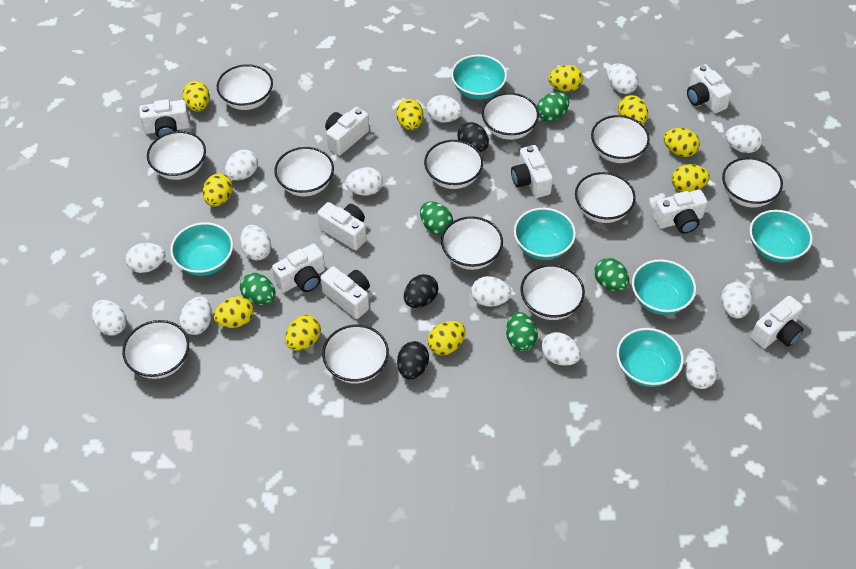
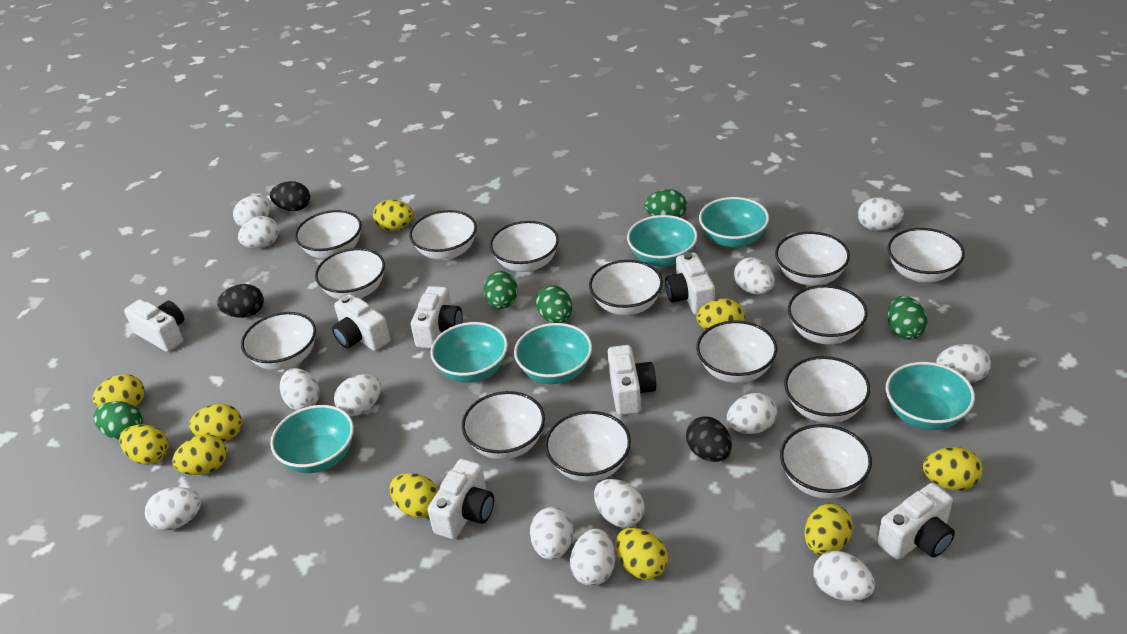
white bowl: 12 -> 14
white camera: 9 -> 7

